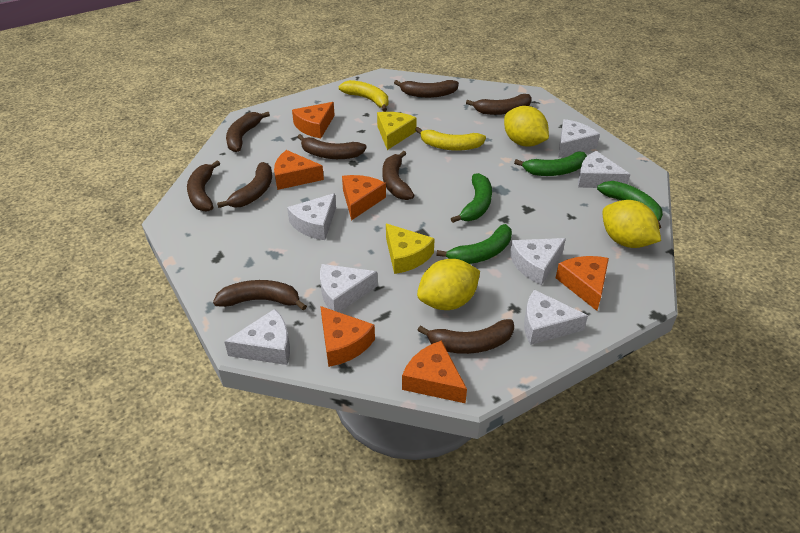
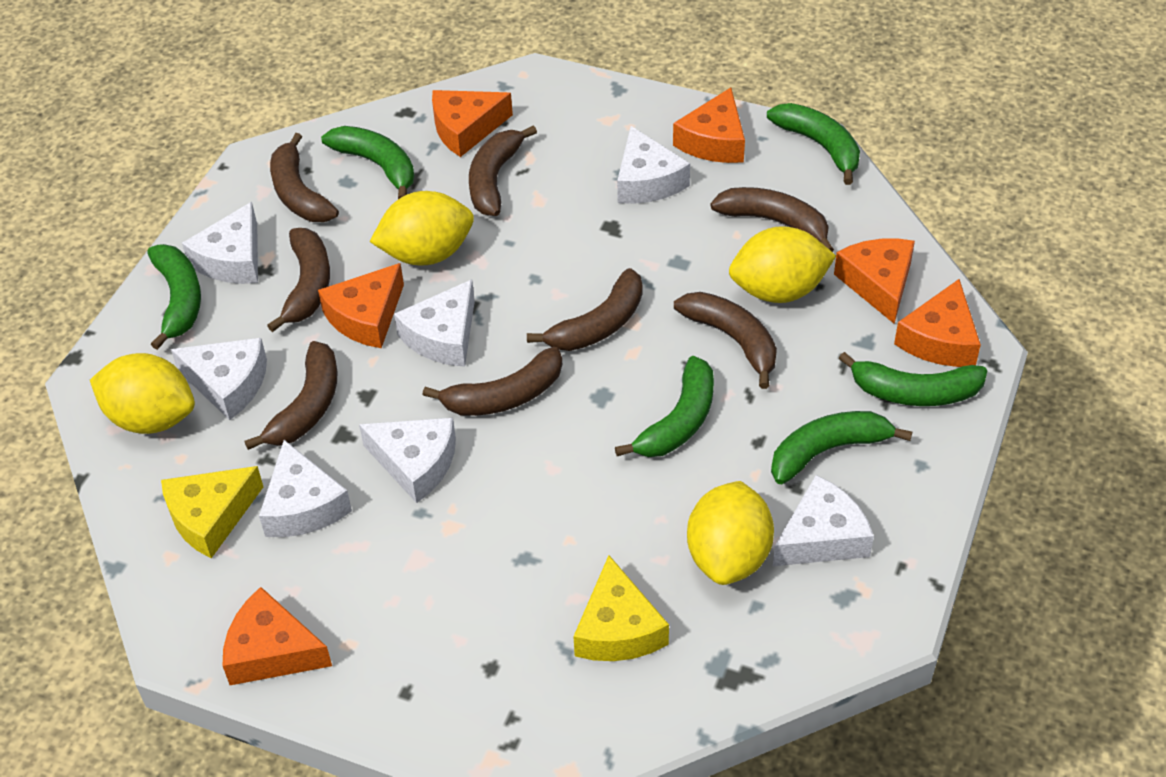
brown banana: 9 -> 8
green banana: 4 -> 6
yellow banana: 2 -> 0
yellow lemon: 3 -> 4

